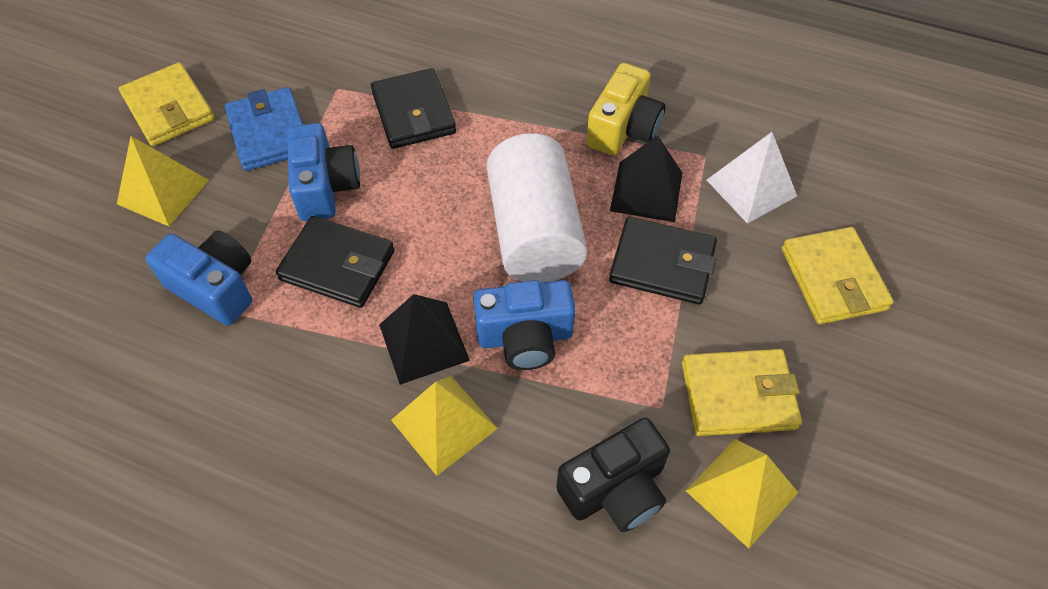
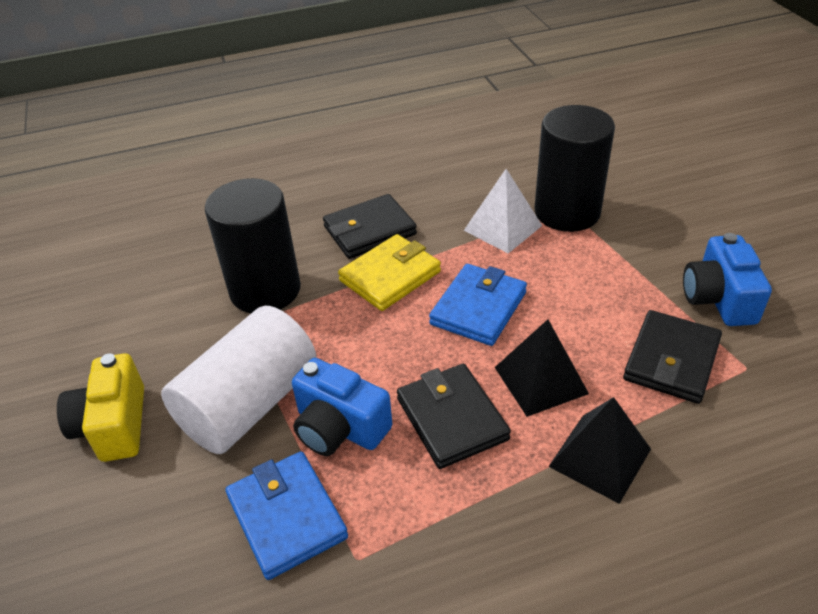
black camera: 1 -> 0
black cylinder: 0 -> 2
blue camera: 3 -> 2
blue wallet: 1 -> 2
yellow pyramid: 3 -> 0
yellow wallet: 3 -> 1

